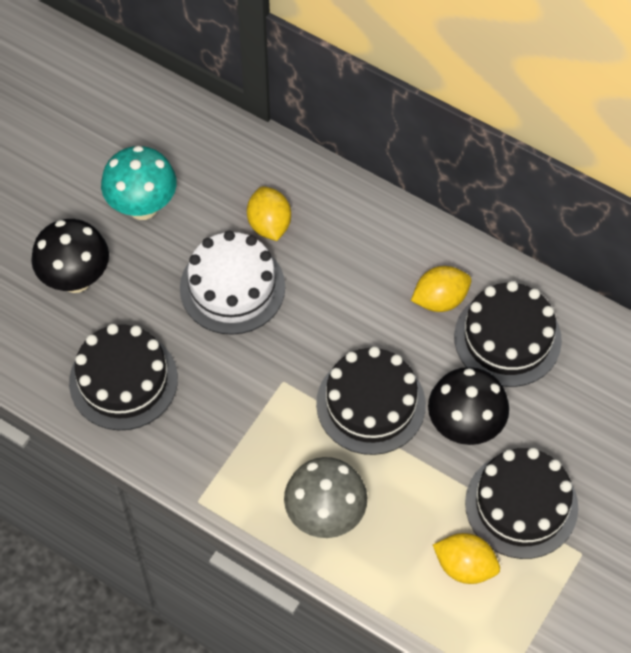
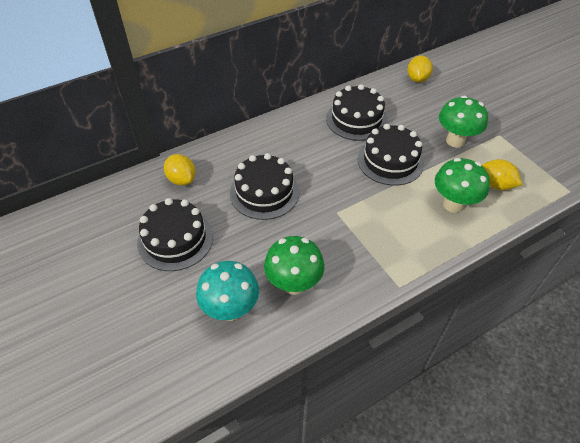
black mushroom: 2 -> 0
green mushroom: 0 -> 3
grey mushroom: 1 -> 0
white cake: 1 -> 0

